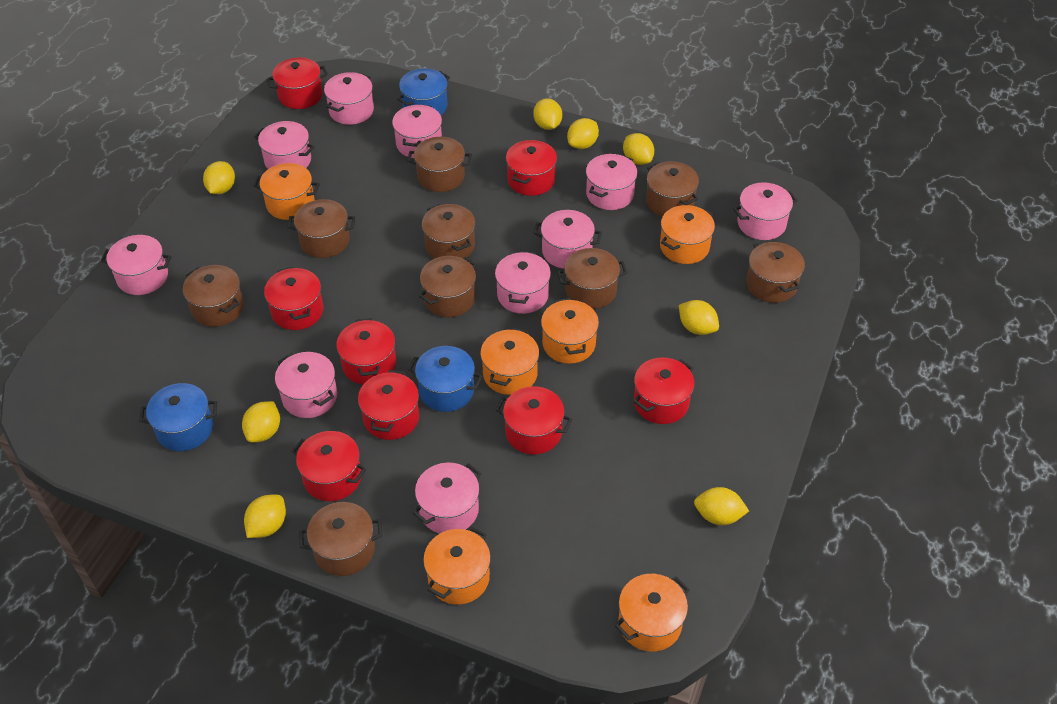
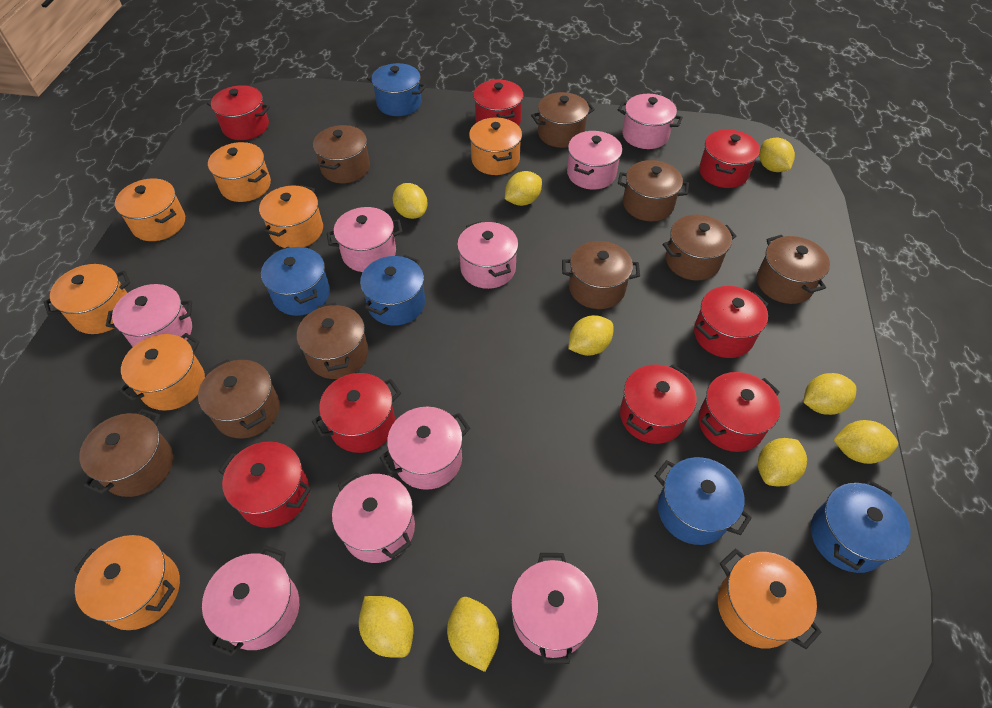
blue pot: 3 -> 5
orange pot: 6 -> 8
pink pot: 10 -> 9
yellow lemon: 8 -> 9

